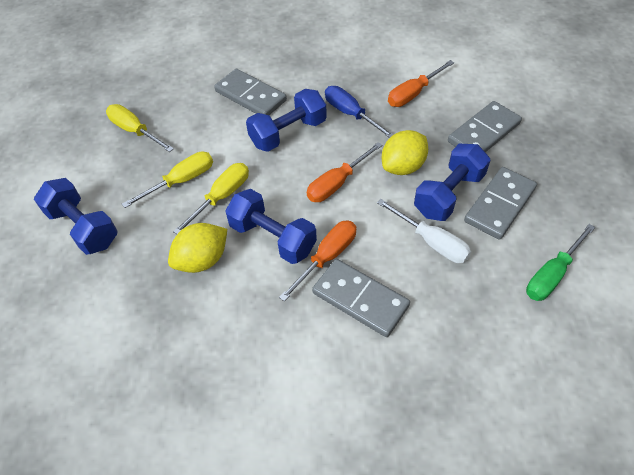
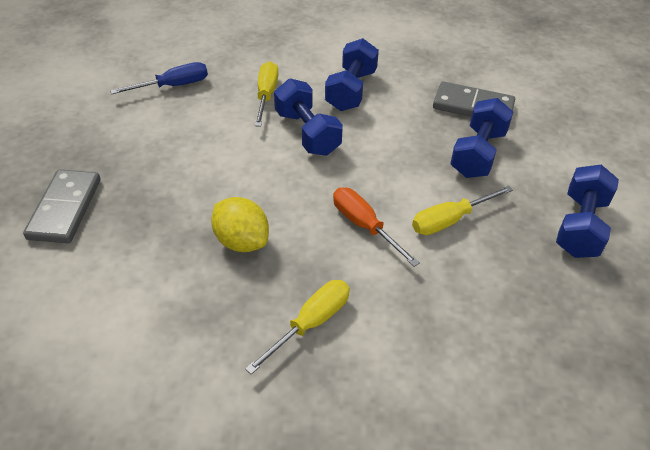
green screwdriver: 1 -> 0
grey domino: 4 -> 2
orange screwdriver: 3 -> 1
white screwdriver: 1 -> 0
yellow lemon: 2 -> 1

